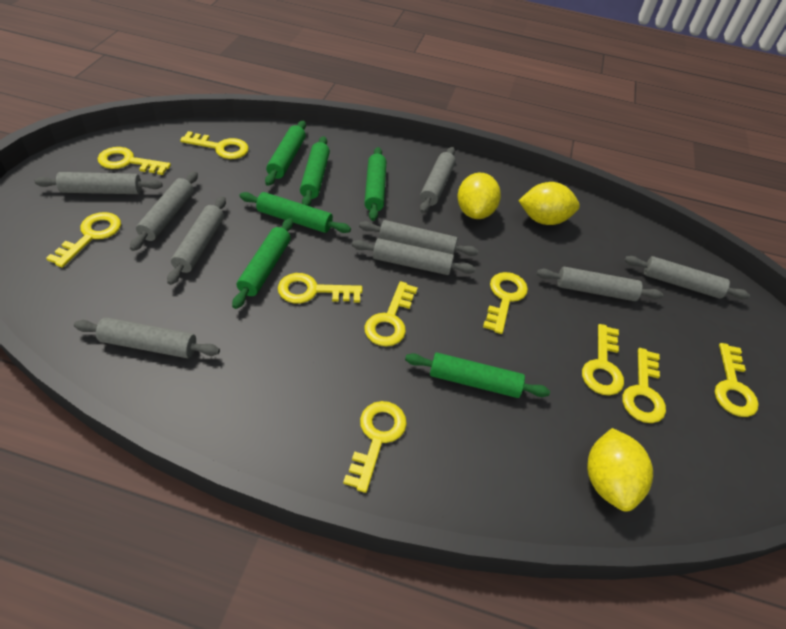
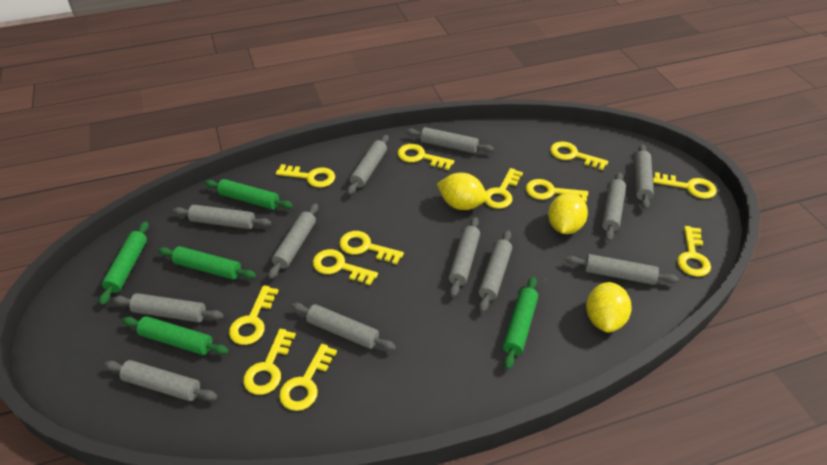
green rolling pin: 6 -> 5
grey rolling pin: 9 -> 12
yellow key: 10 -> 12

